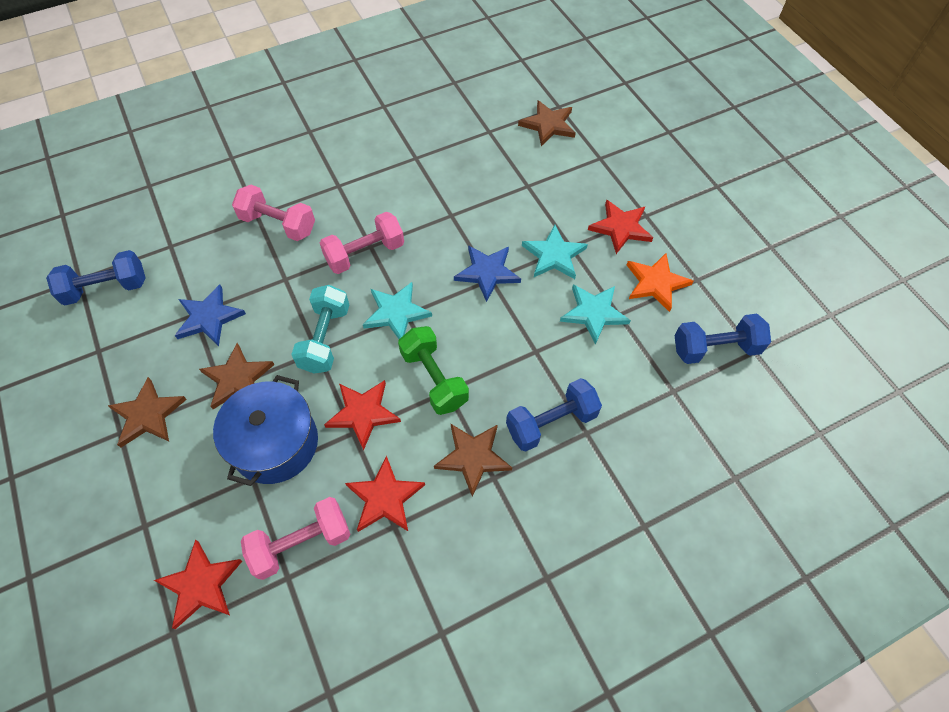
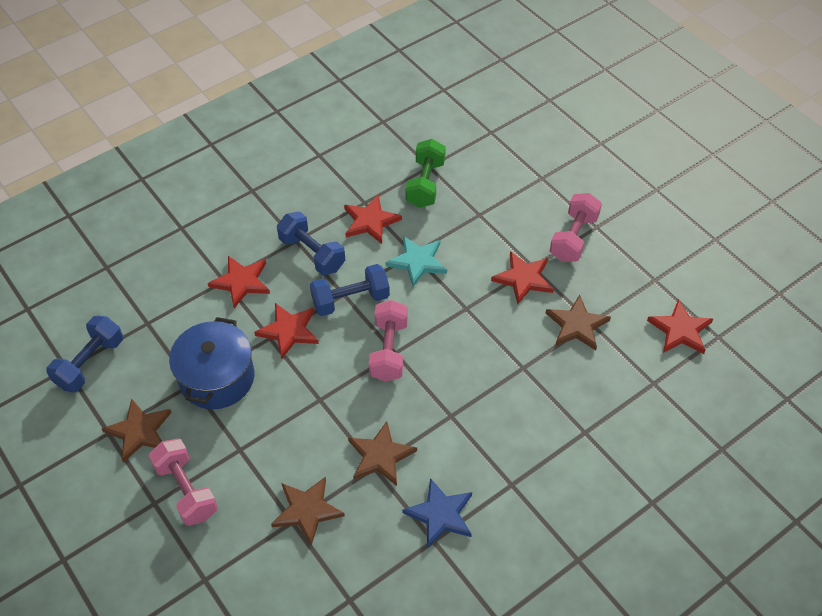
blue star: 2 -> 1
orange star: 1 -> 0
red star: 4 -> 5
turquoise dumbbell: 1 -> 0
turquoise star: 3 -> 1

